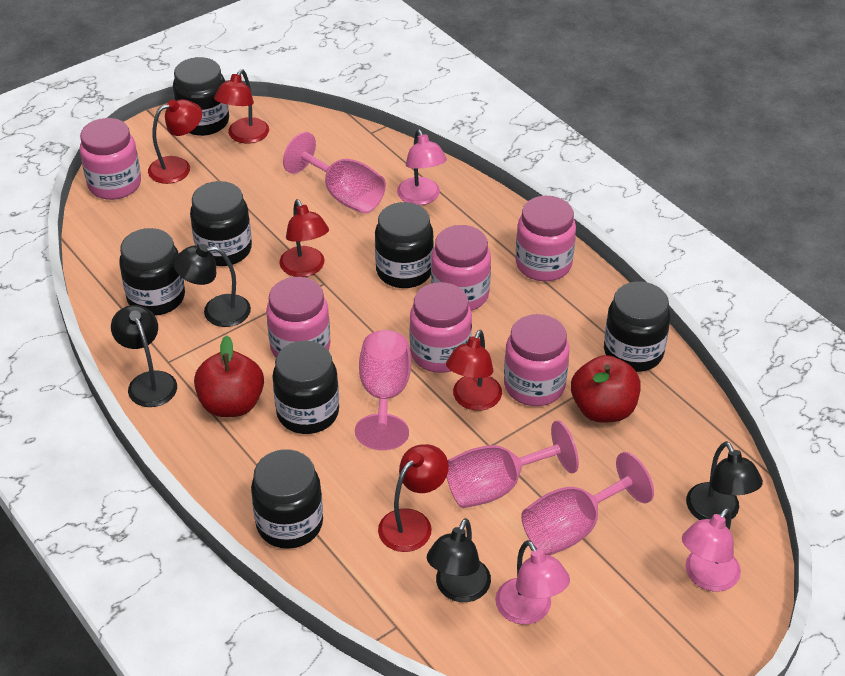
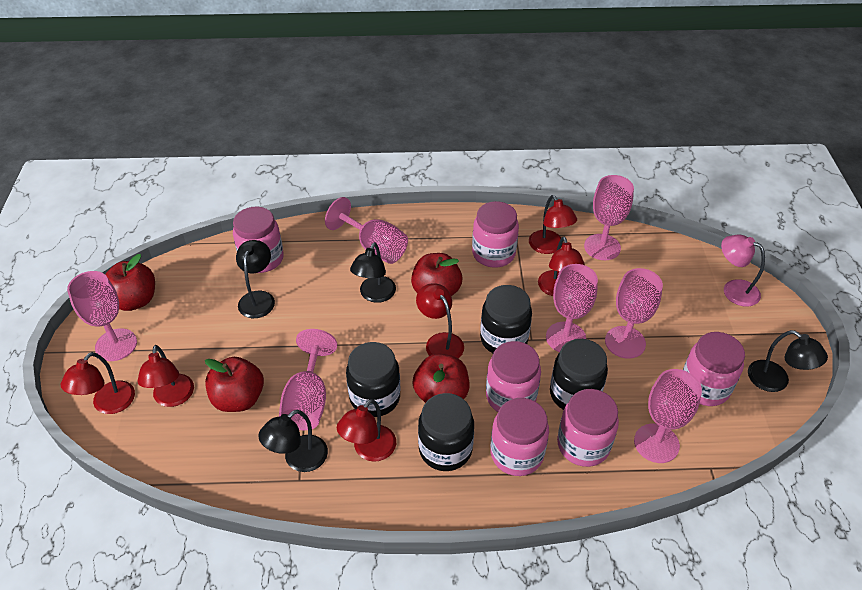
black jar: 7 -> 4
pink goblet: 4 -> 7
pink lamp: 3 -> 1
red apple: 2 -> 4
red lamp: 5 -> 6

